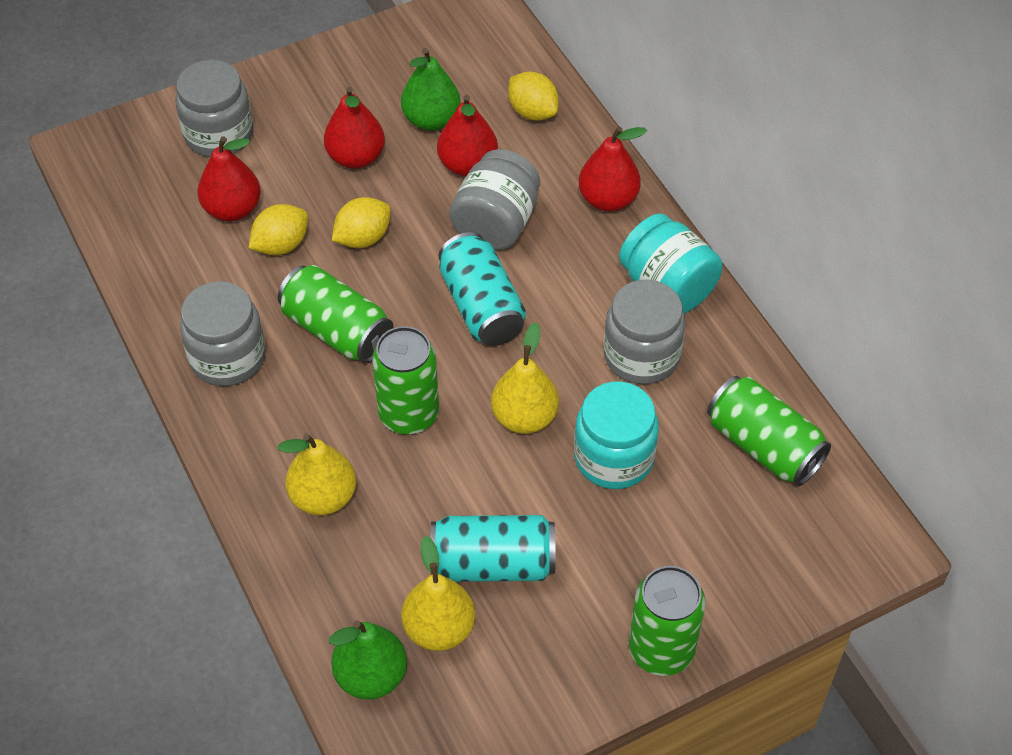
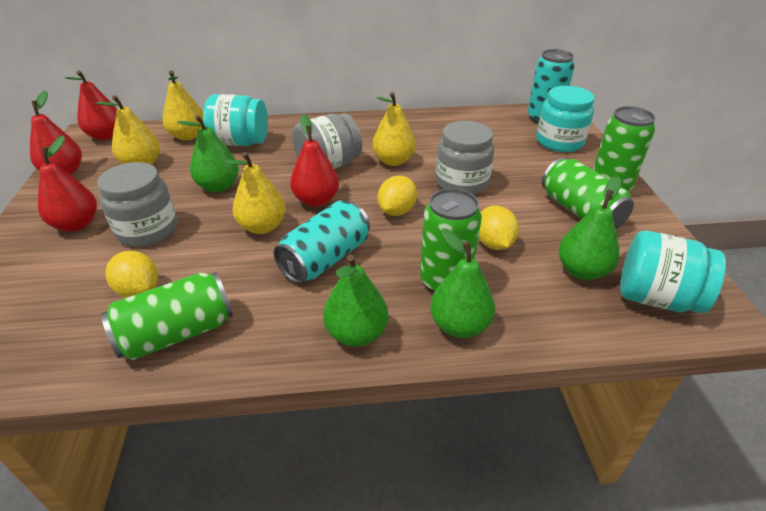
green pear: 2 -> 4
grey jar: 4 -> 3
turquoise jar: 2 -> 3
yellow pear: 3 -> 4

